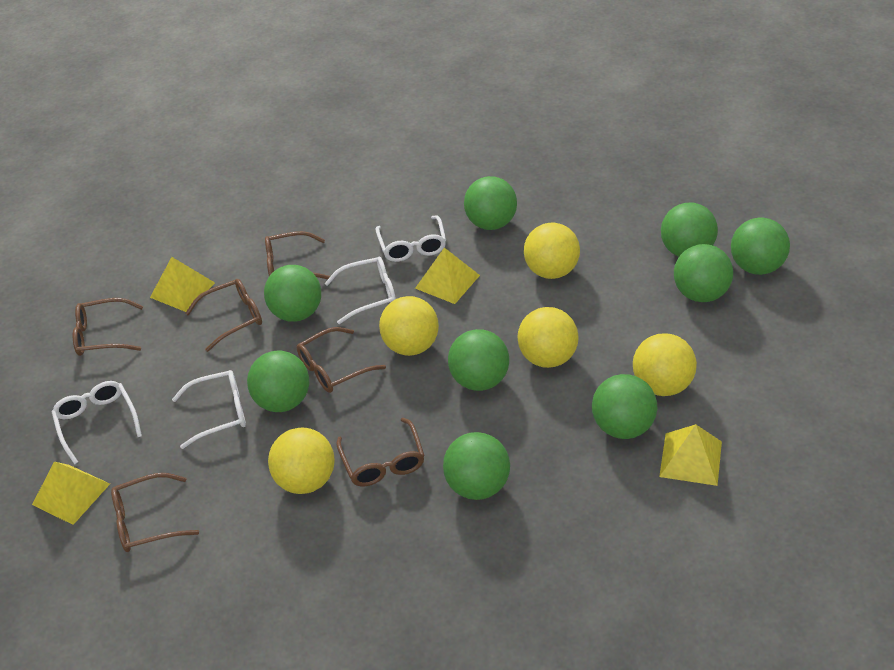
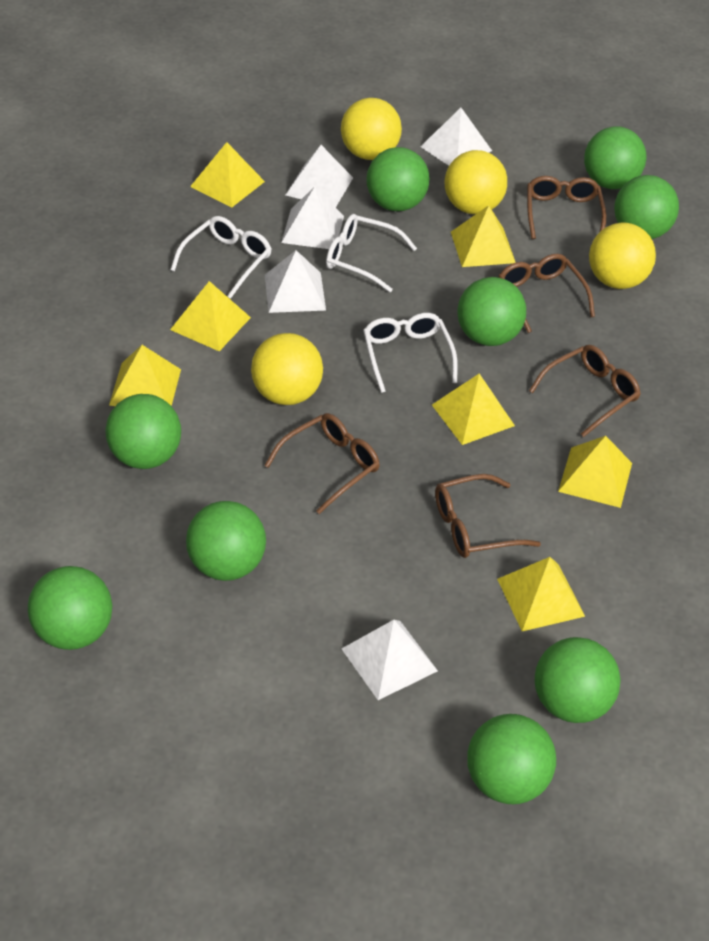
brown glasses: 6 -> 5
white glasses: 4 -> 3
white pyramid: 0 -> 5
yellow ball: 5 -> 4
yellow pyramid: 4 -> 7

